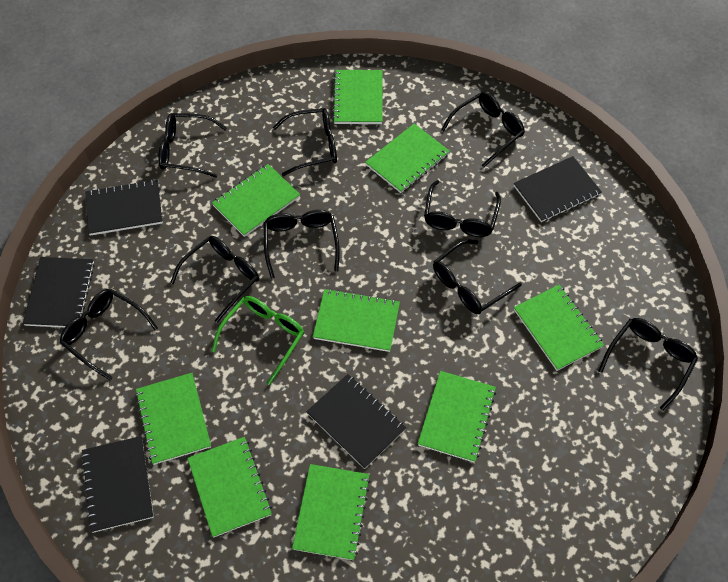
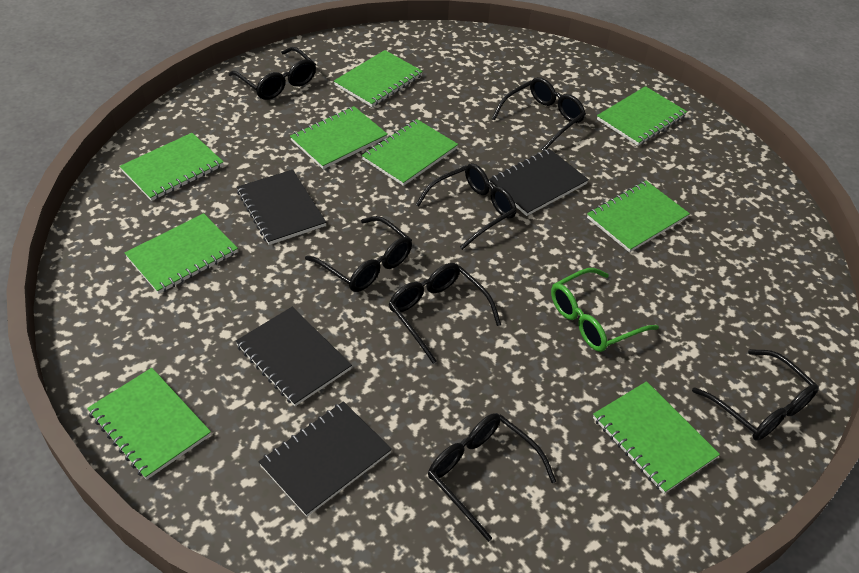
black glasses: 9 -> 7
black notebook: 5 -> 4

